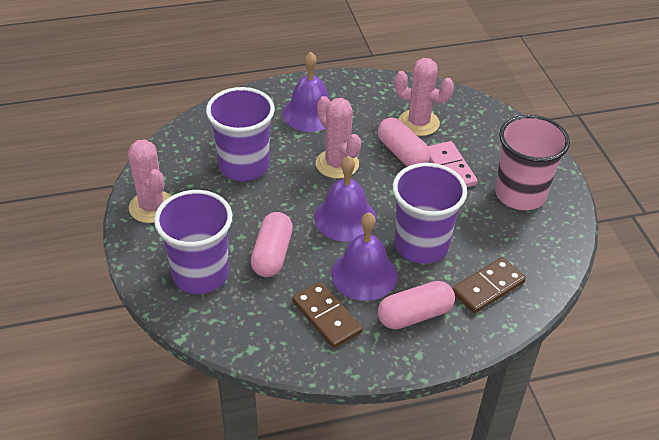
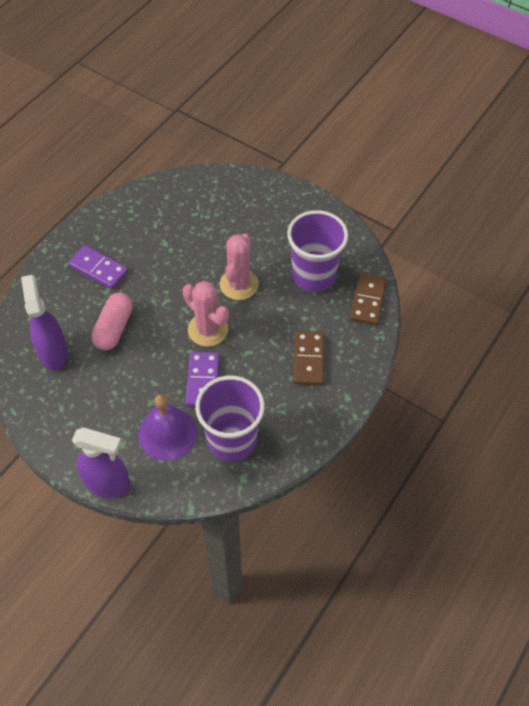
pink cactus: 3 -> 2
pink capsule: 3 -> 1
pink cup: 1 -> 0
pink domino: 1 -> 0
purple bell: 3 -> 1
purple cup: 3 -> 2
purple domino: 0 -> 2
purple spray bottle: 0 -> 2

